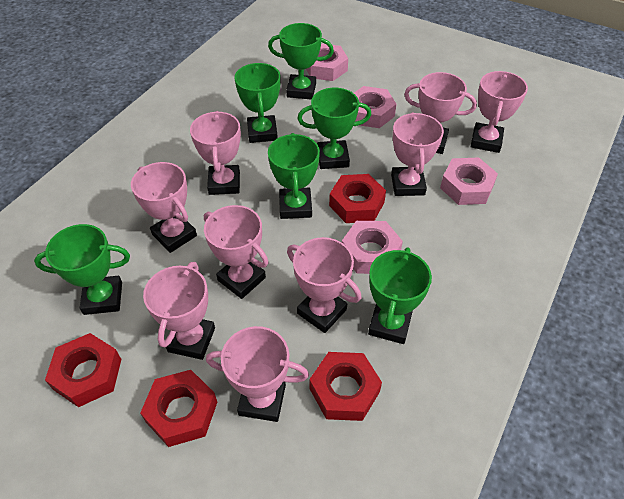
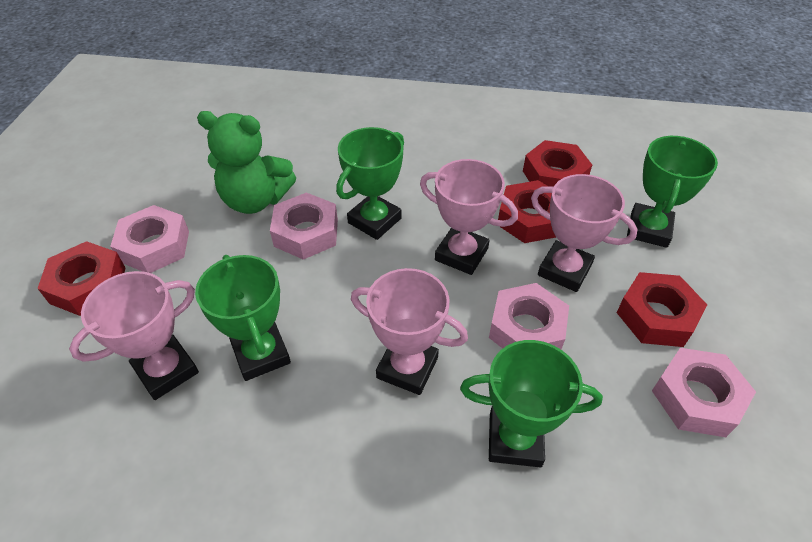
green teddy bear: 0 -> 1
green trophy: 6 -> 4
pink trophy: 9 -> 4

